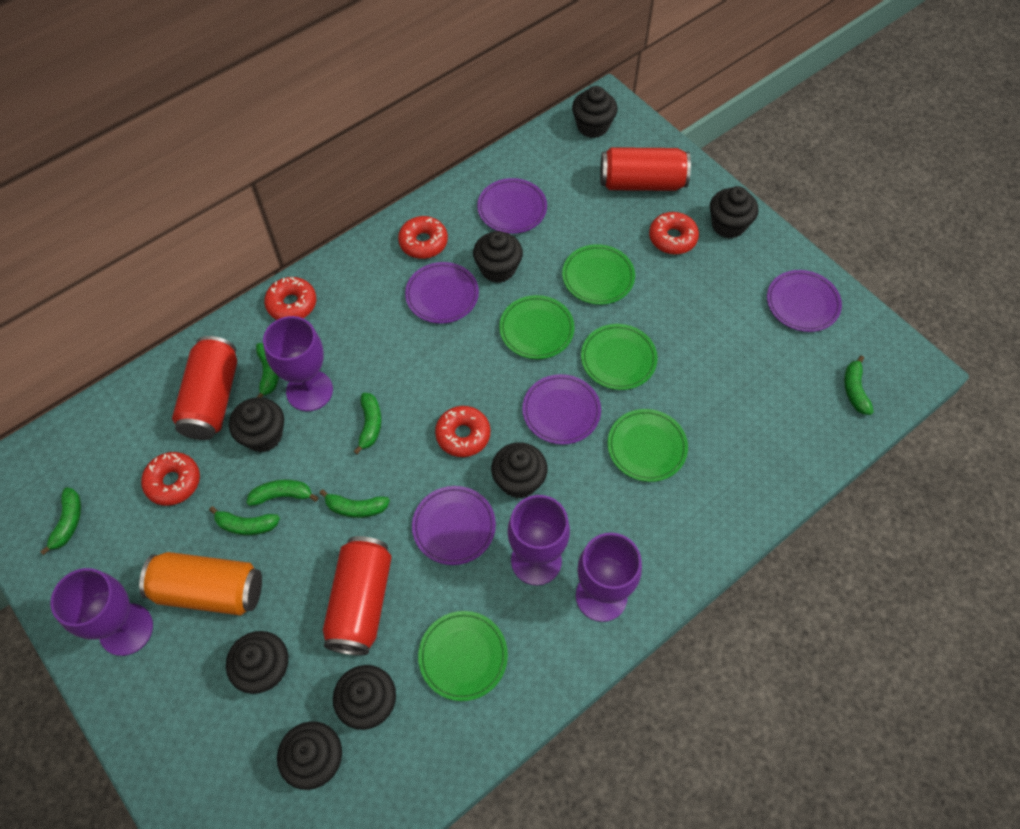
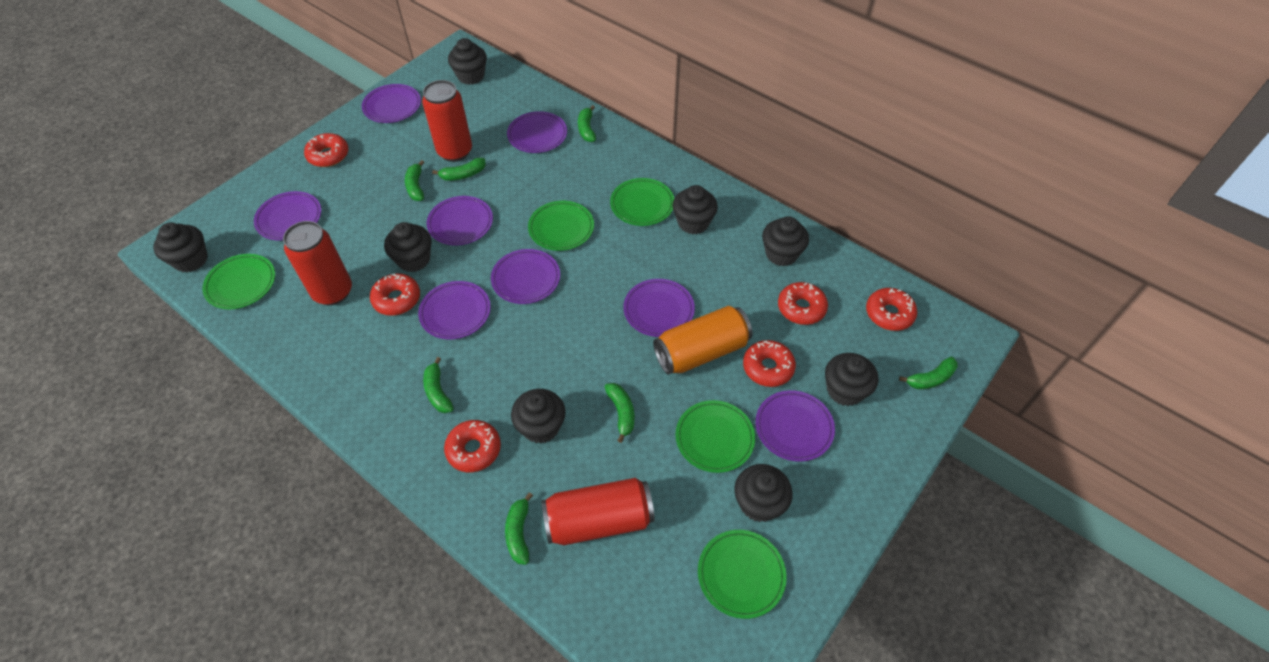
purple goblet: 4 -> 0
purple plate: 5 -> 8
red donut: 5 -> 6

